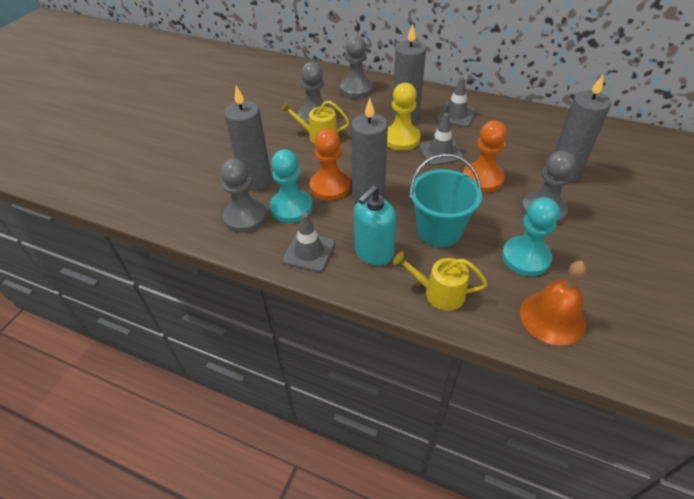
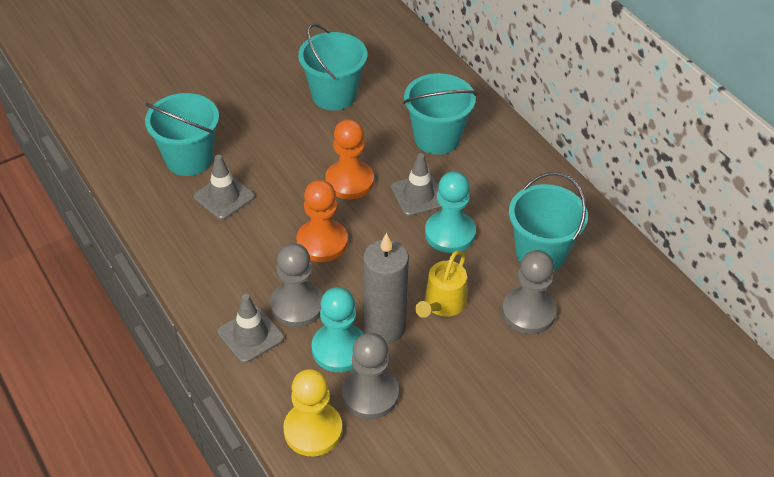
grey candle: 4 -> 1
grey pawn: 4 -> 3
orange bell: 1 -> 0
turquoise bucket: 1 -> 4
turquoise soap dispenser: 1 -> 0
yellow watering can: 2 -> 1

